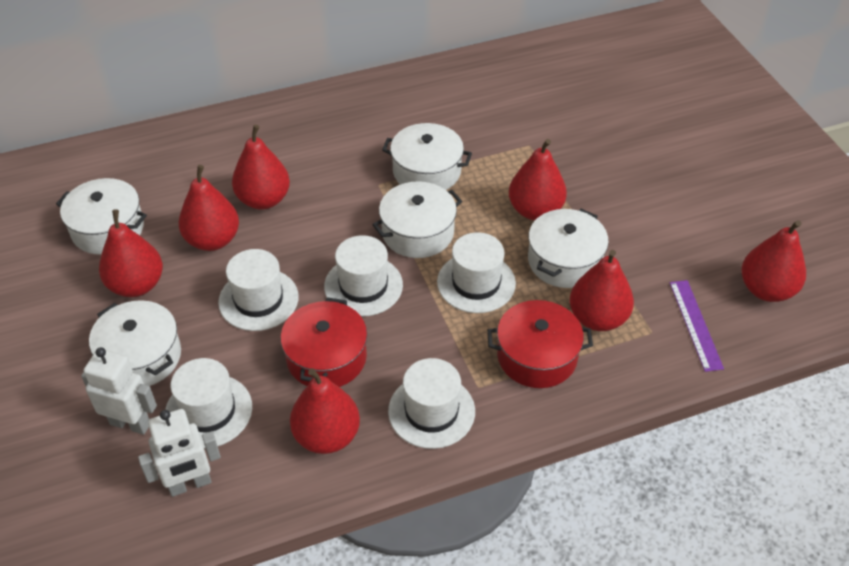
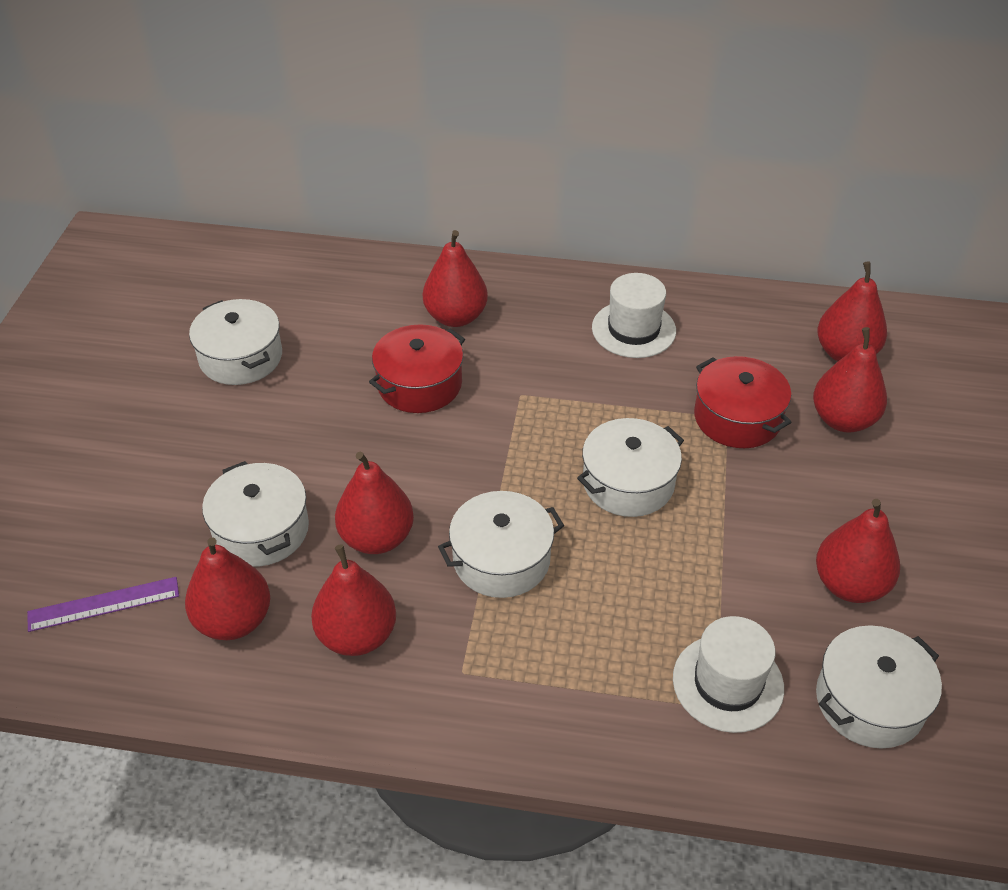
white hat: 5 -> 2
white robot: 2 -> 0

